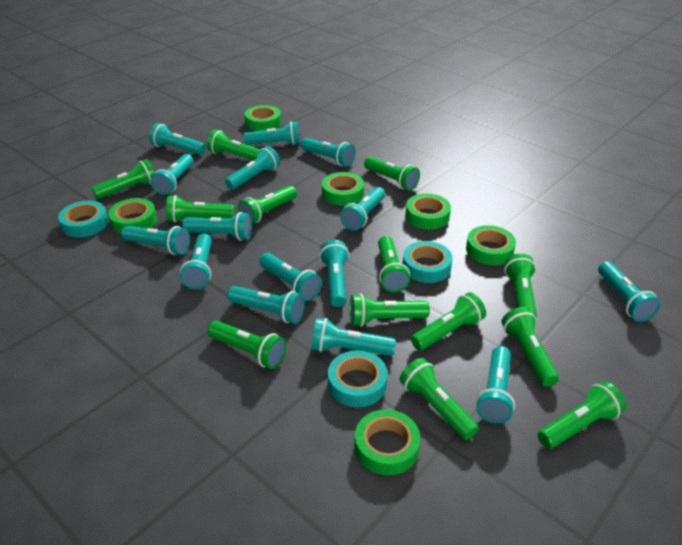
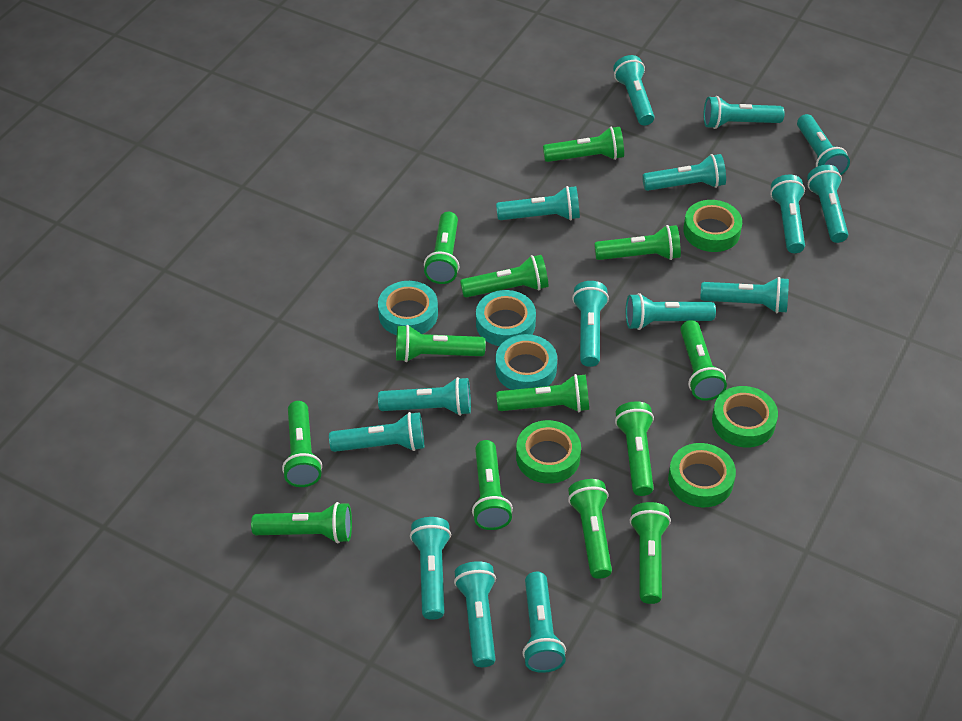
green tape: 6 -> 4

